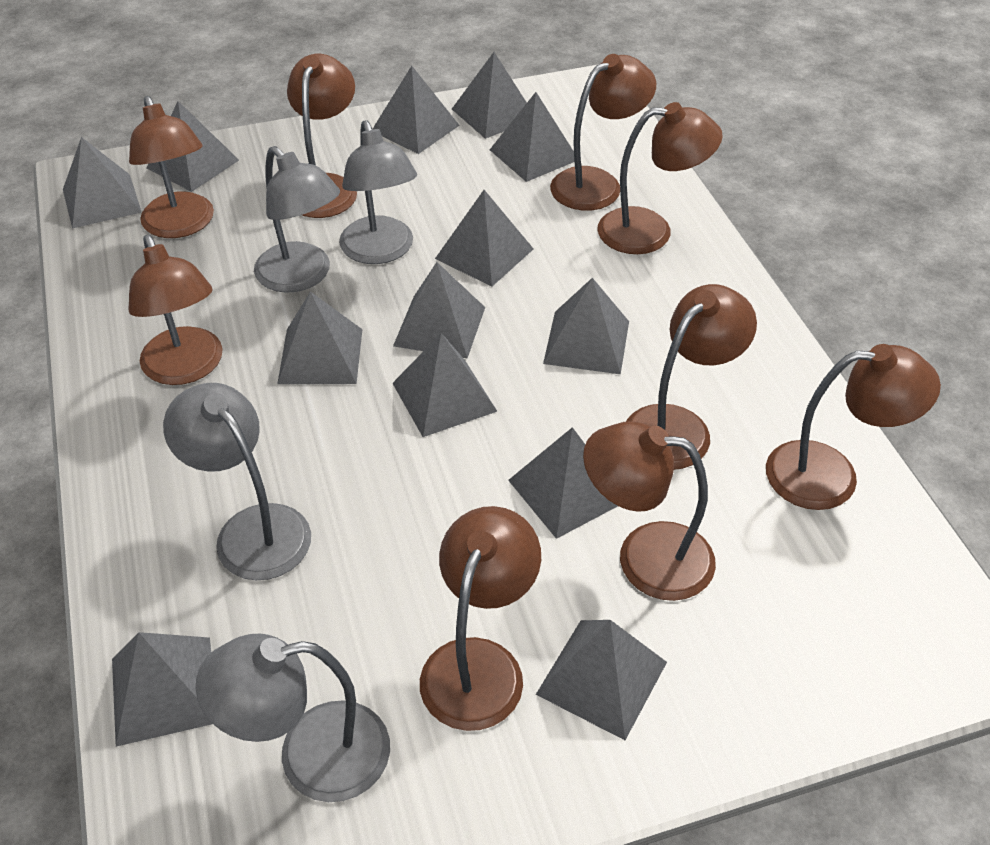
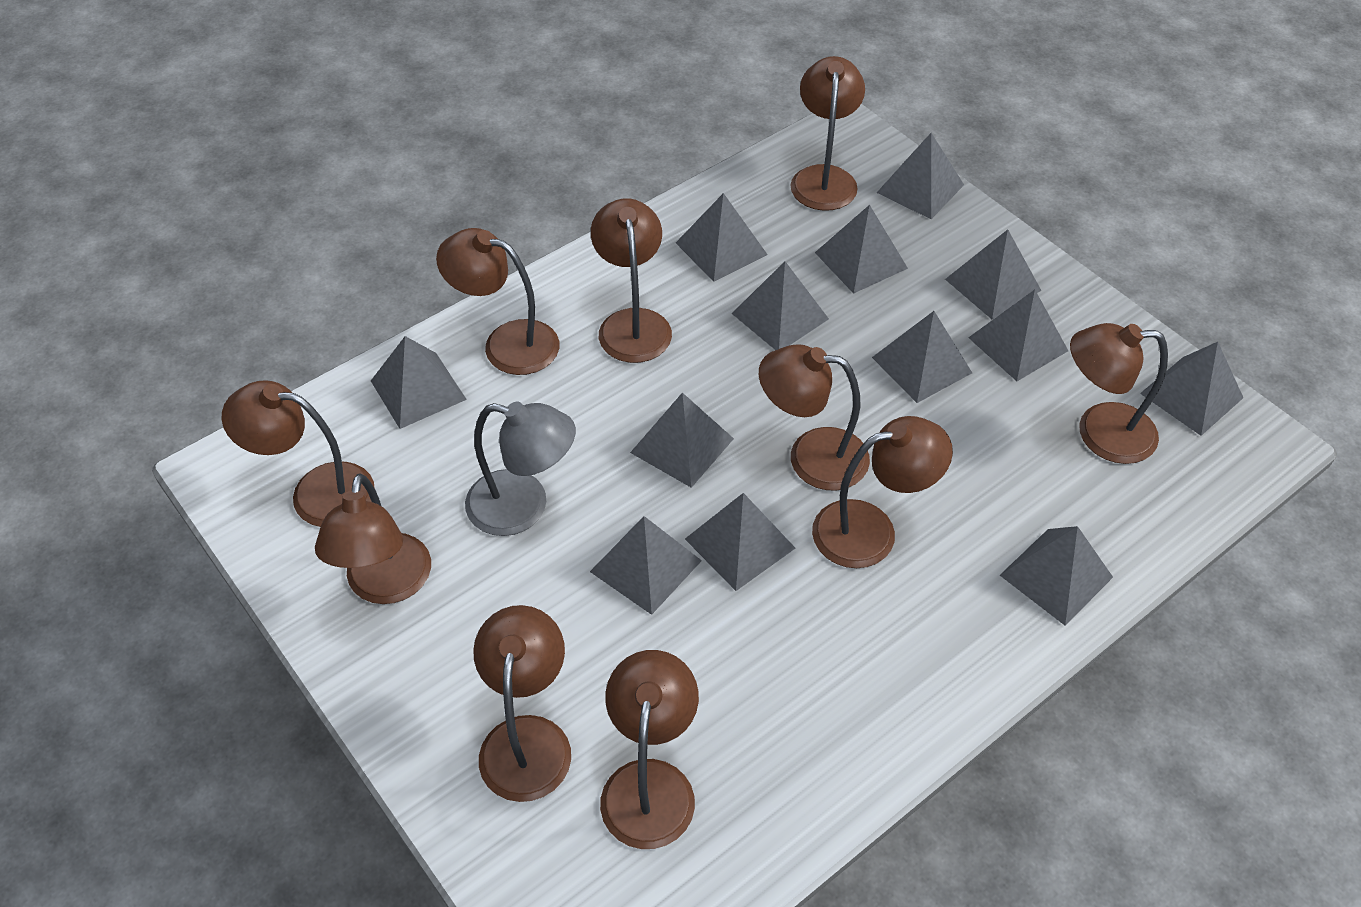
brown lamp: 9 -> 10
grey lamp: 4 -> 1

